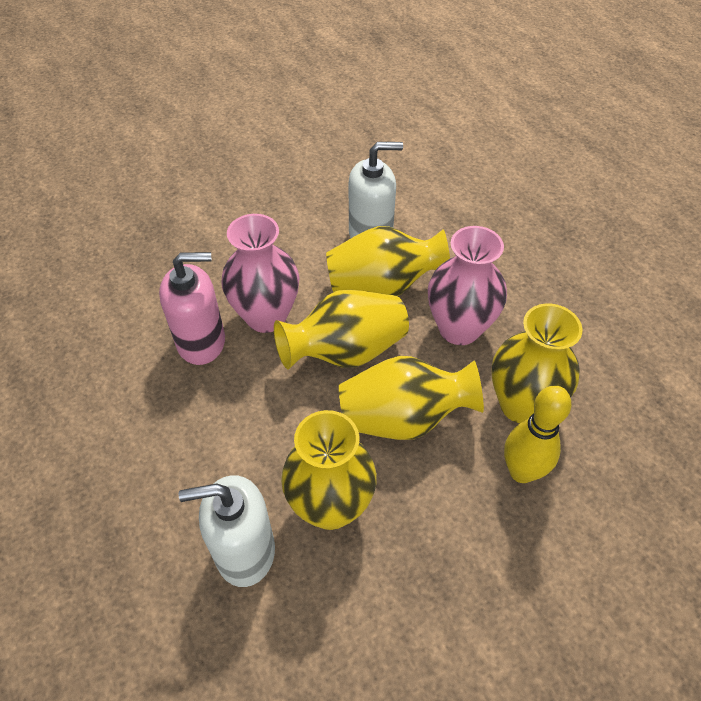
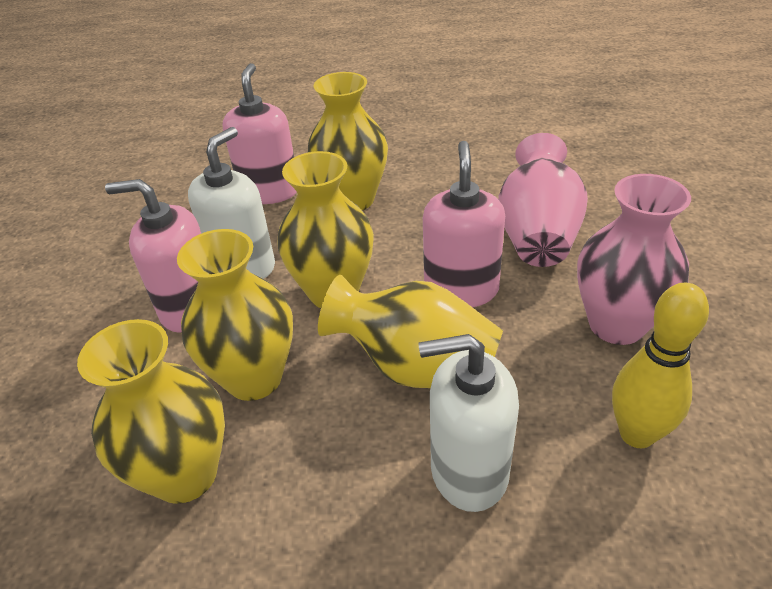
pink soap dispenser: 1 -> 3

